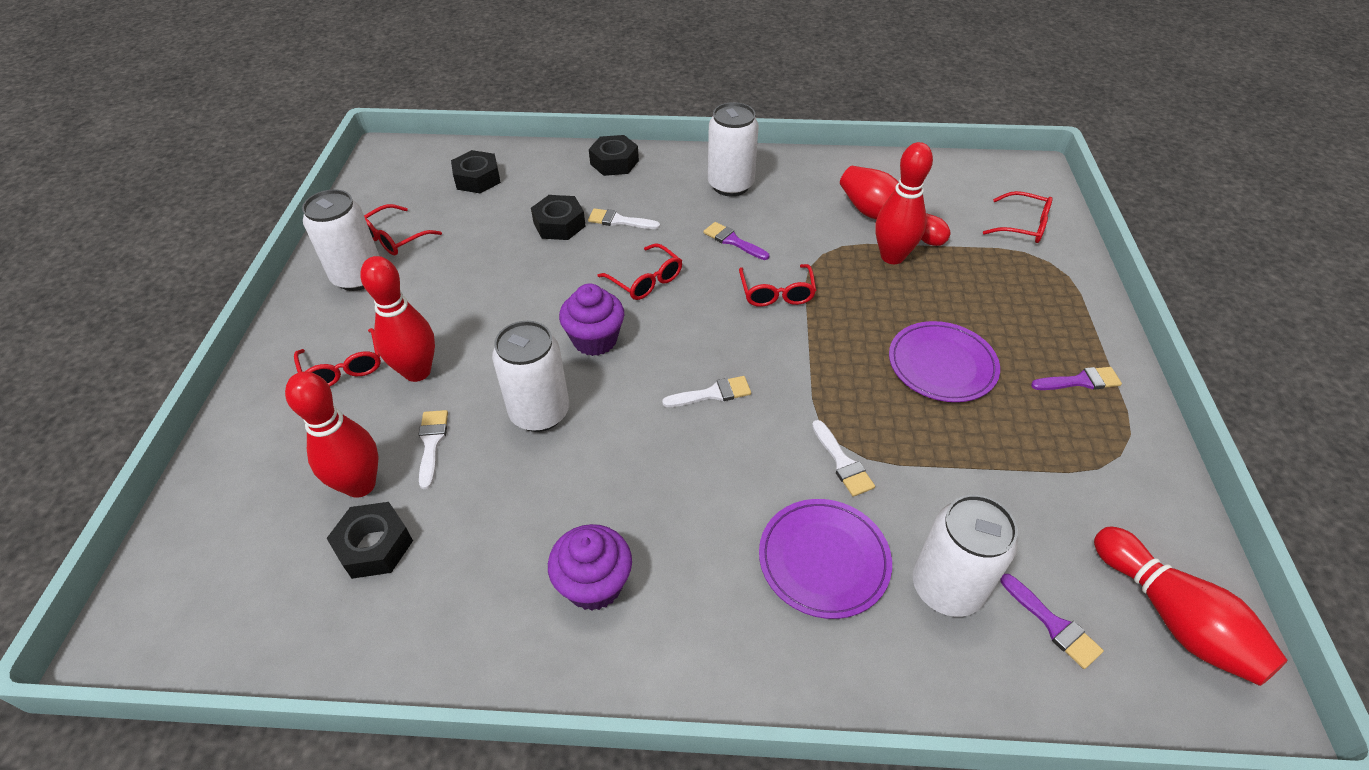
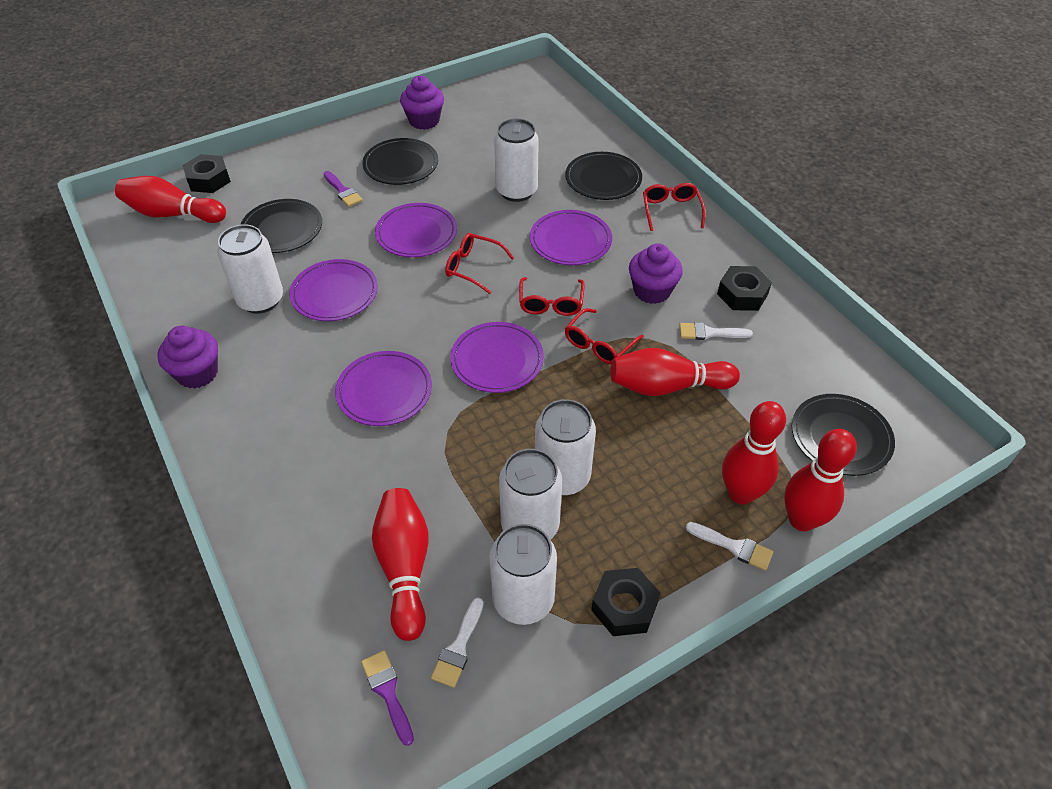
black nut: 4 -> 3
black plate: 0 -> 4
purple brush: 3 -> 2
purple cupcake: 2 -> 3
purple plate: 2 -> 5
red glasses: 5 -> 4
white brush: 4 -> 3
white can: 4 -> 5

